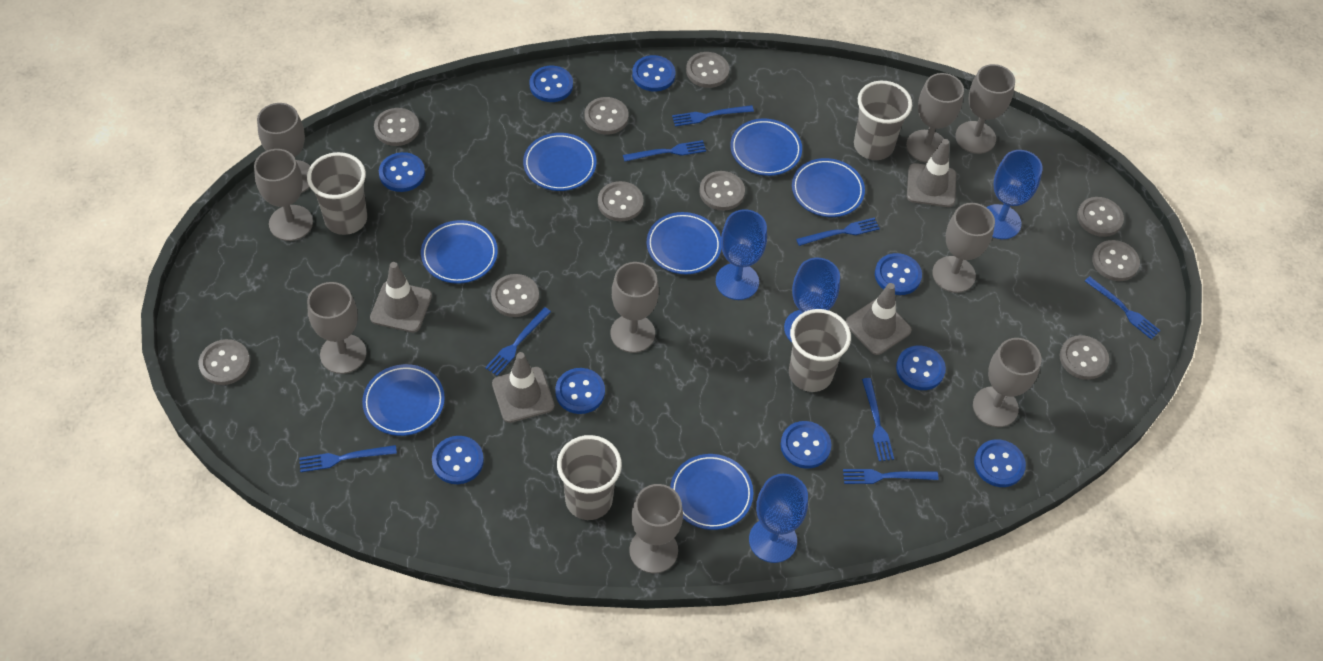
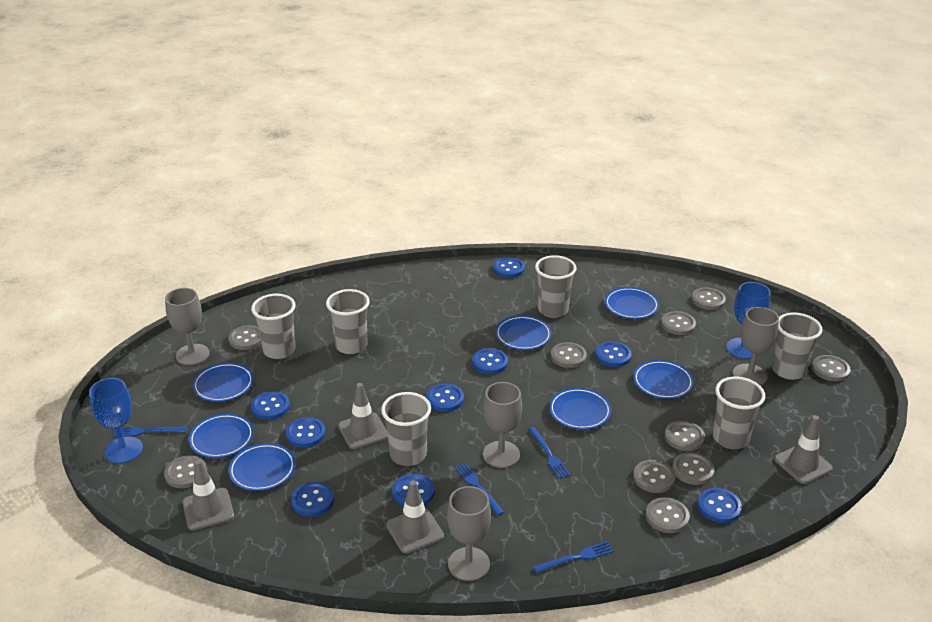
blue fork: 8 -> 4
blue goblet: 4 -> 2
grey cup: 4 -> 6
grey goblet: 9 -> 4

